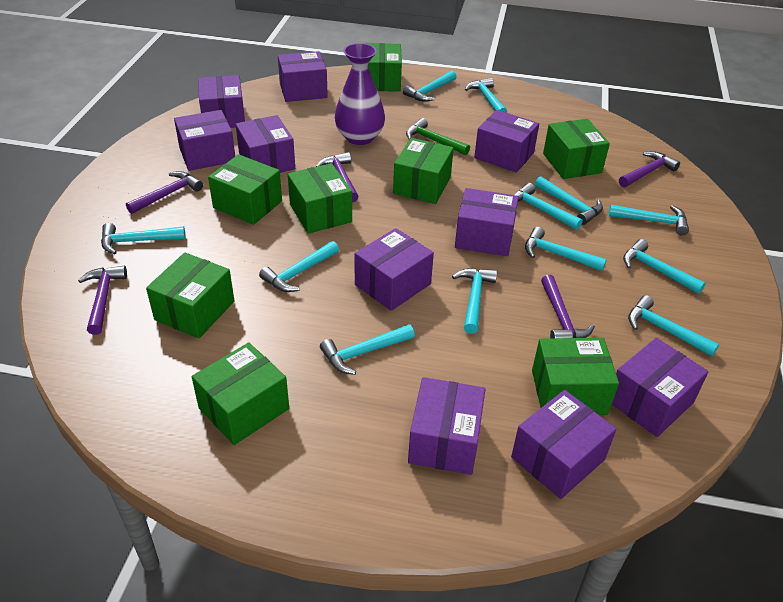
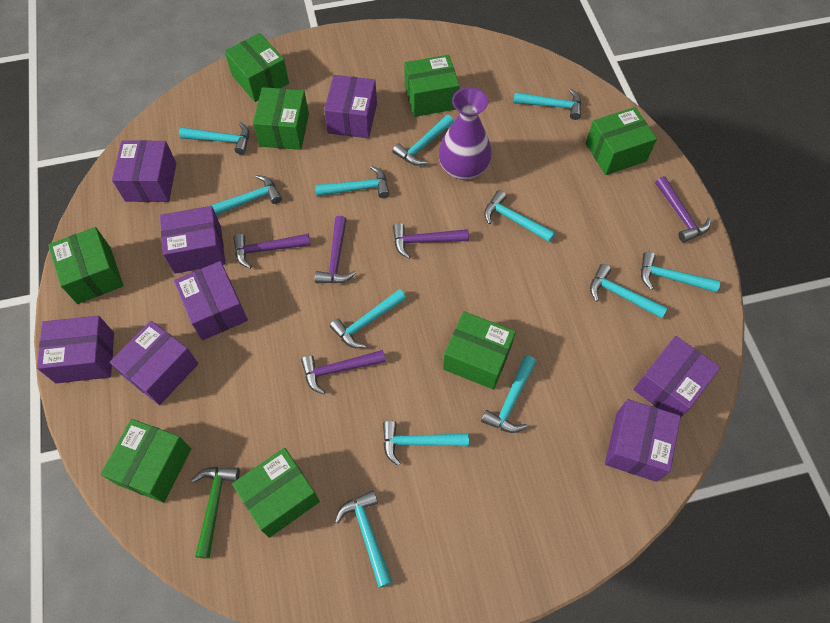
purple box: 10 -> 8

